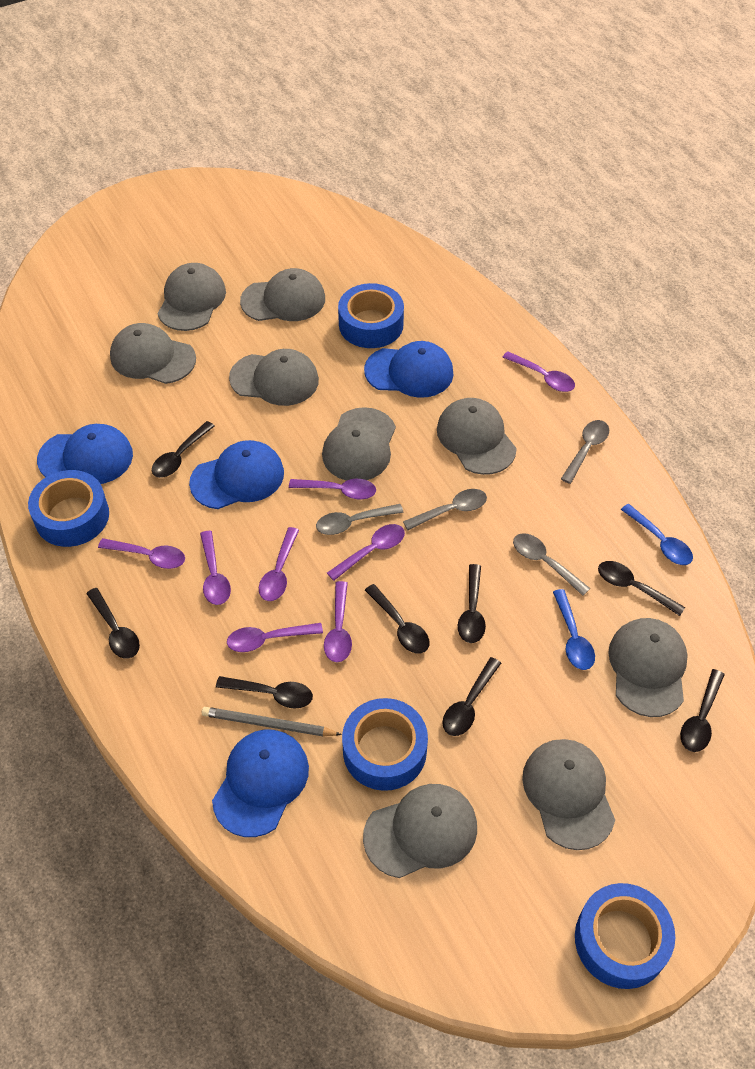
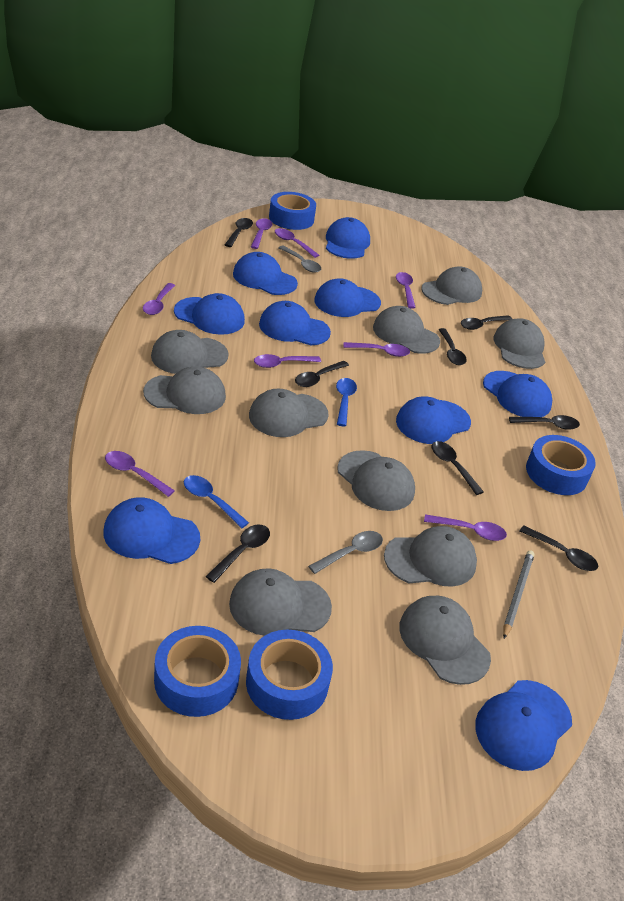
blue cap: 4 -> 9
grey cap: 9 -> 10
grey spoon: 4 -> 2

